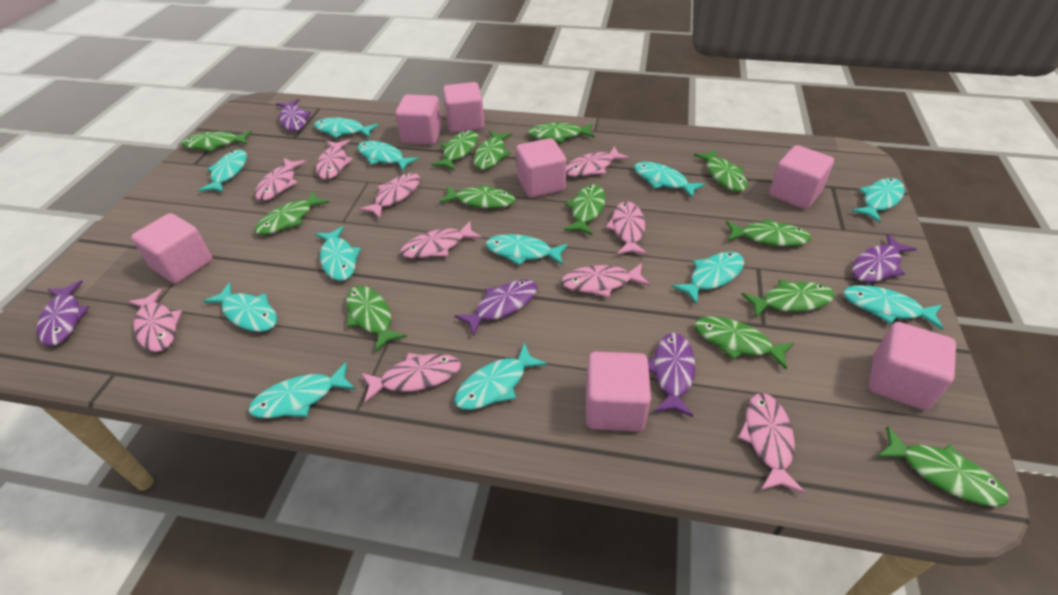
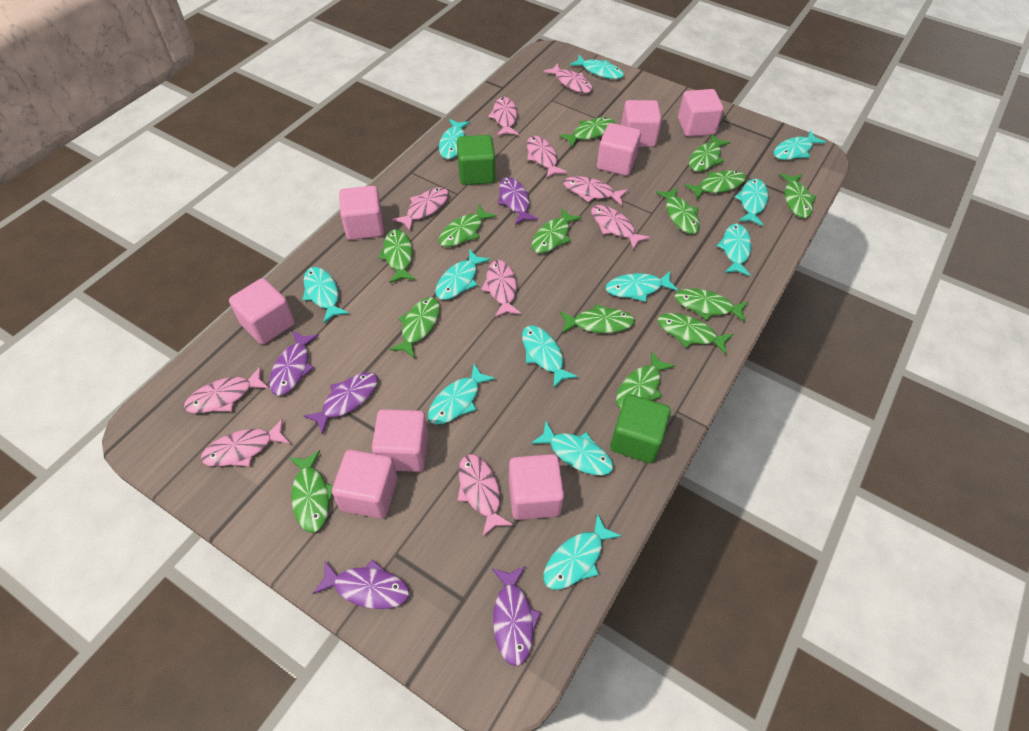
green cube: 0 -> 2
green fish: 13 -> 14
pink cube: 7 -> 8

